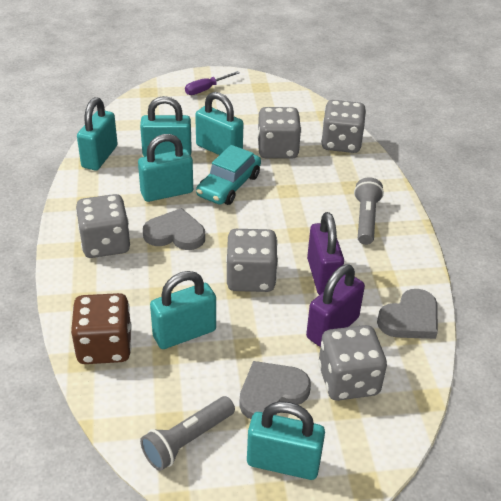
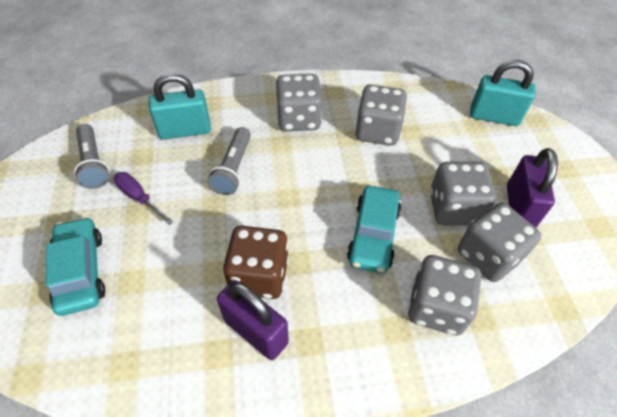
grey heart: 3 -> 0
turquoise car: 1 -> 2
turquoise padlock: 6 -> 2

